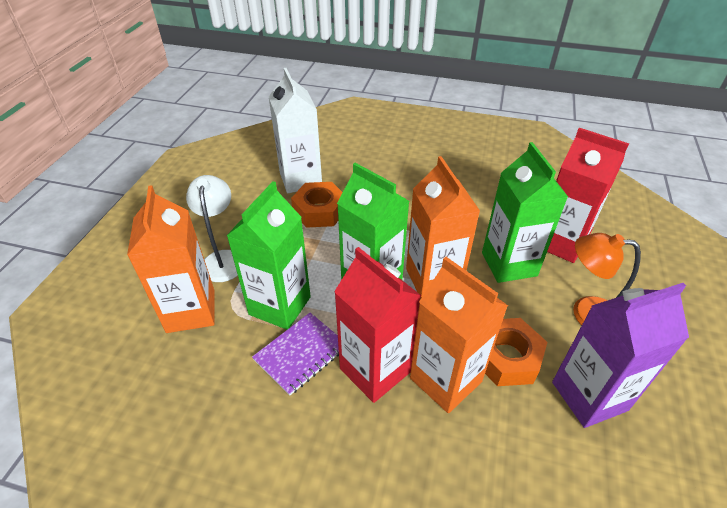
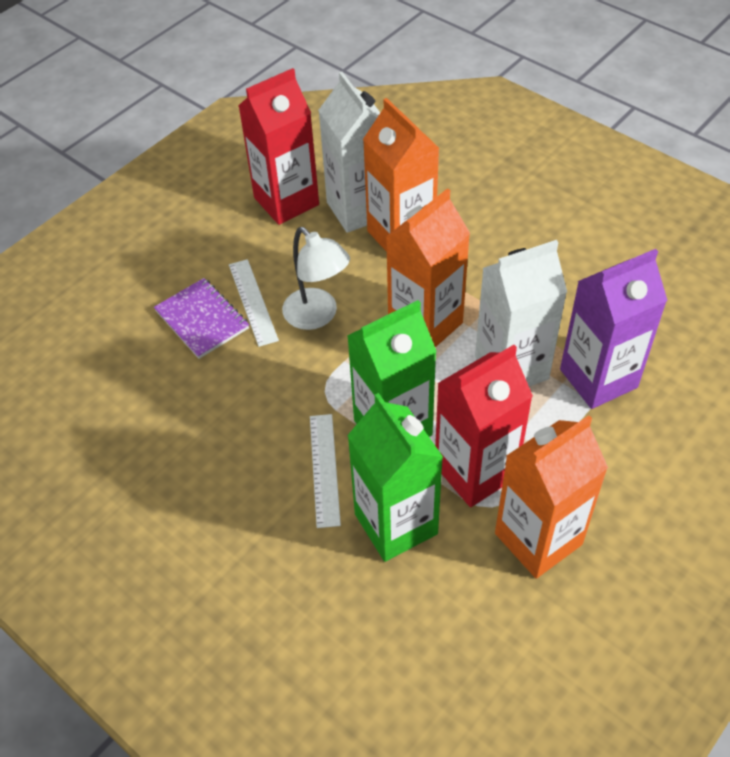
green carton: 3 -> 2
orange lamp: 1 -> 0
orange nut: 2 -> 0
white carton: 1 -> 2
white ruler: 0 -> 2

